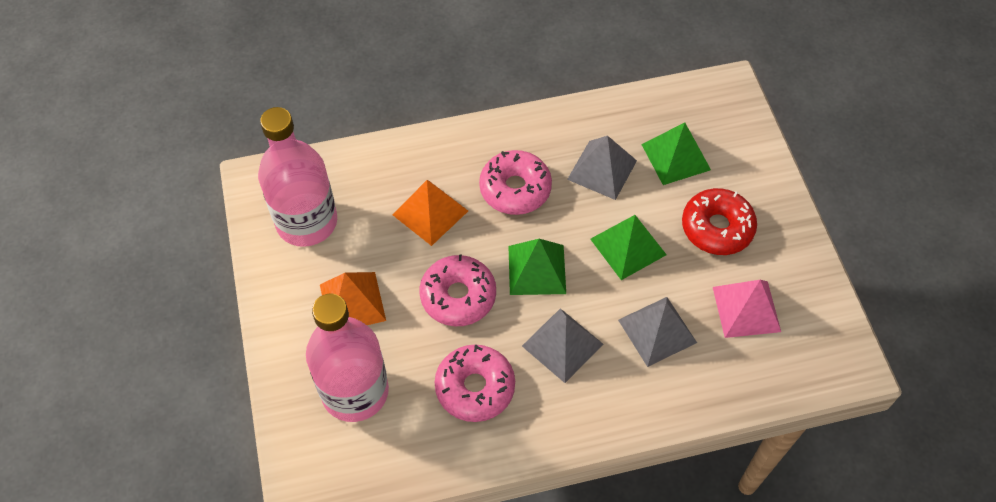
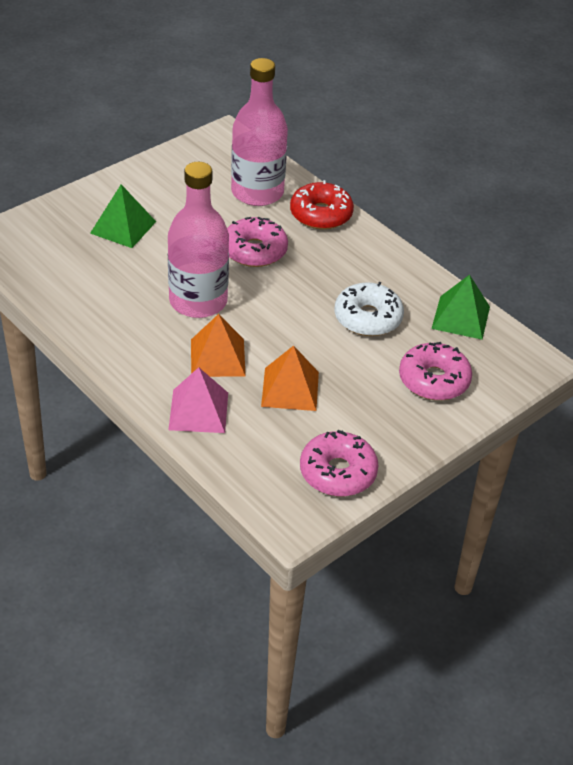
green pyramid: 3 -> 2
grey pyramid: 3 -> 0
white donut: 0 -> 1

